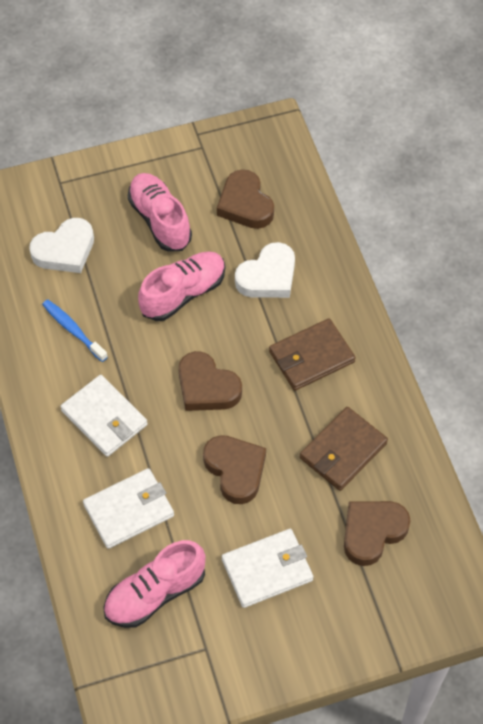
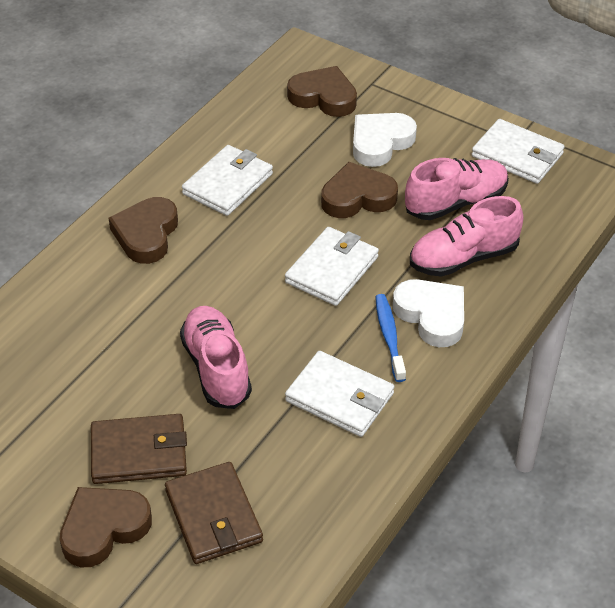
white wallet: 3 -> 4

